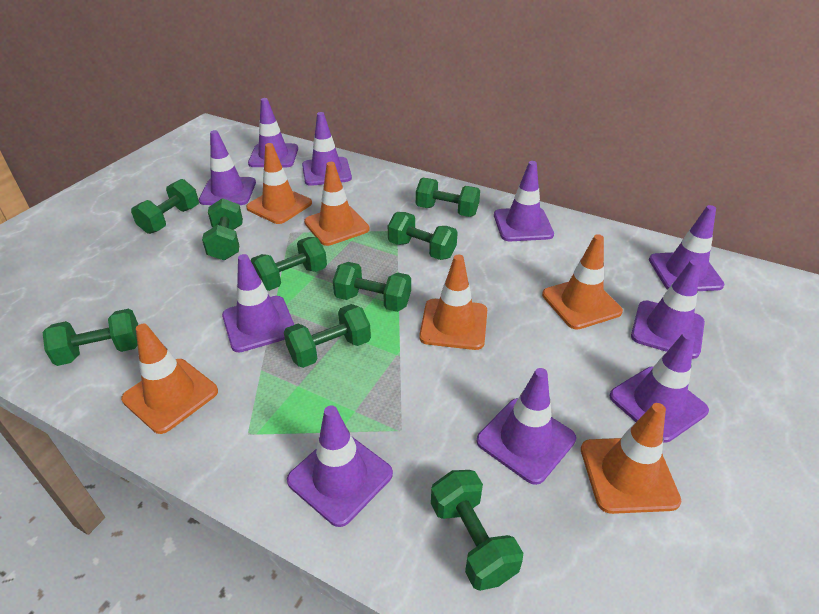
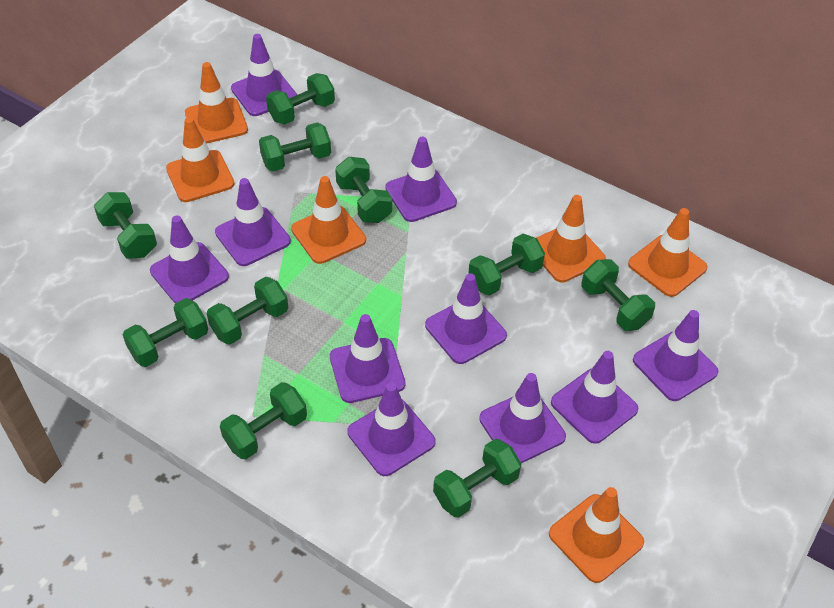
green dumbbell: 9 -> 10

